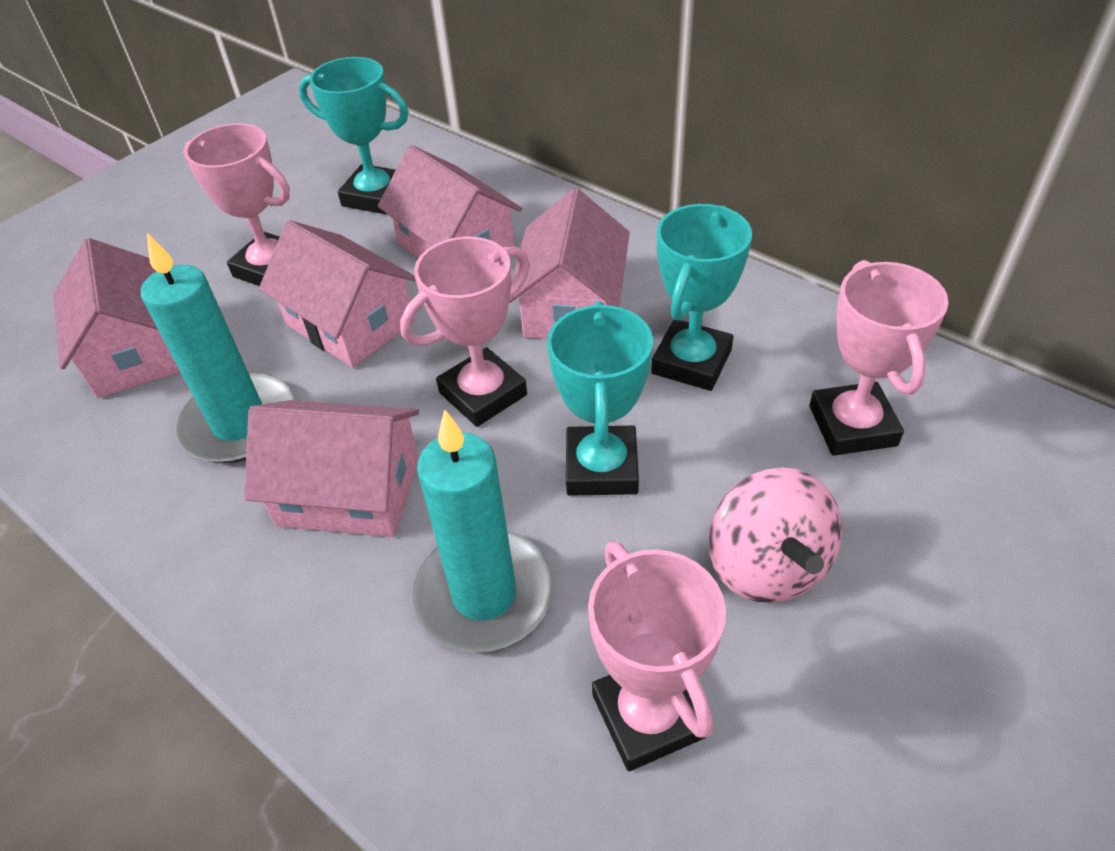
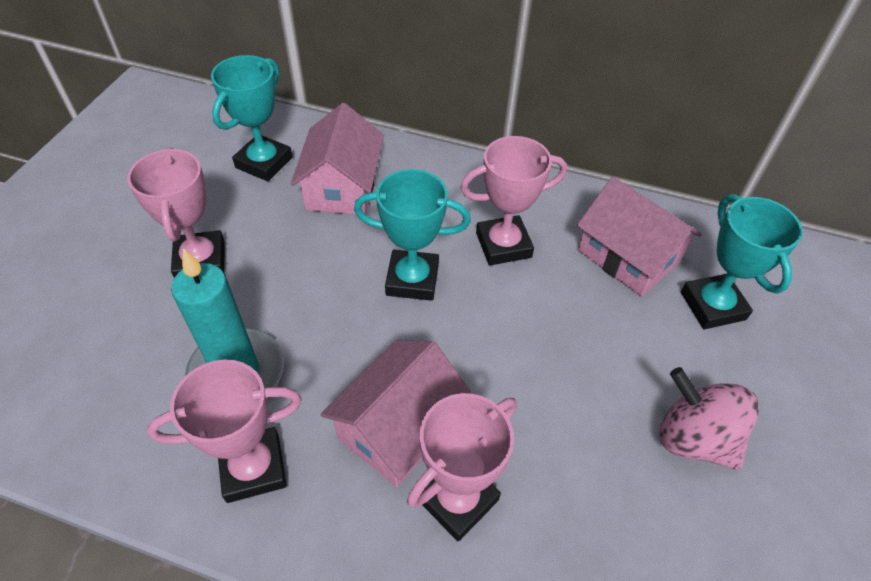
pink house: 5 -> 3
turquoise candle: 2 -> 1

